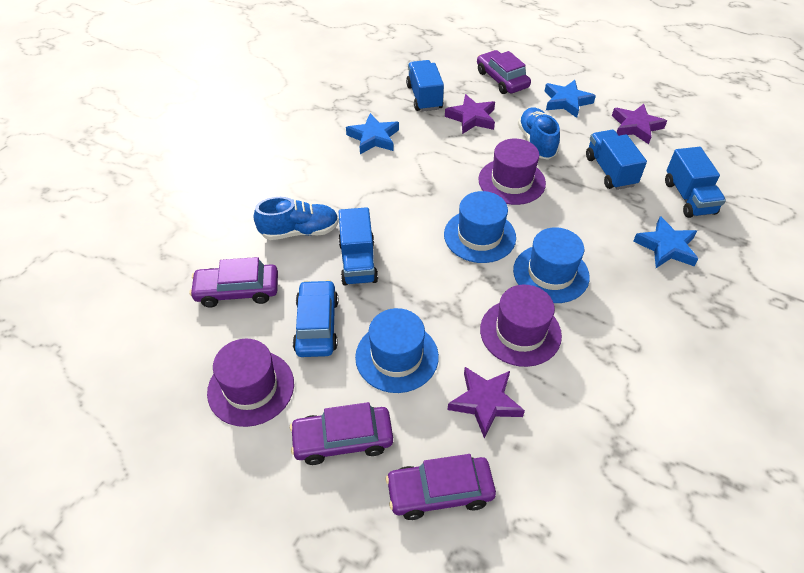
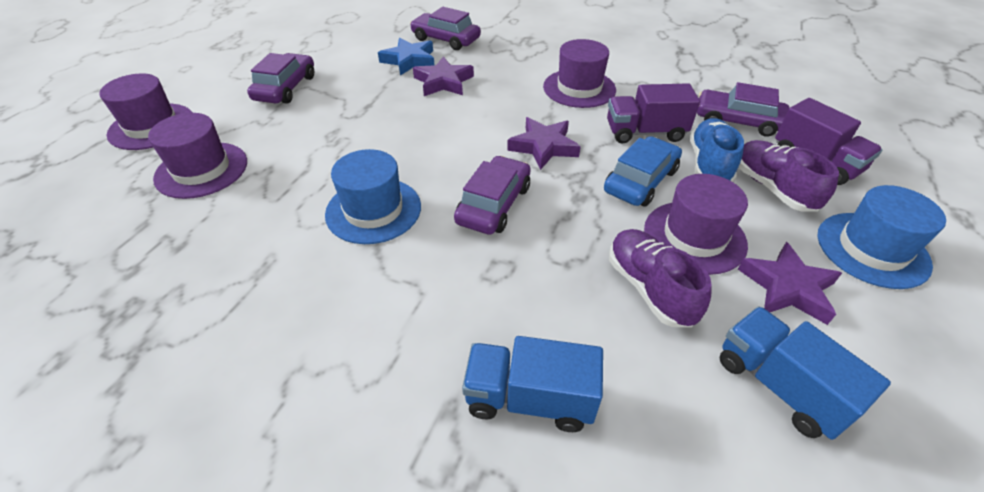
blue hat: 3 -> 2
blue shoe: 2 -> 1
blue star: 3 -> 1
blue truck: 4 -> 2
purple hat: 3 -> 4
purple shoe: 0 -> 2
purple truck: 0 -> 2

